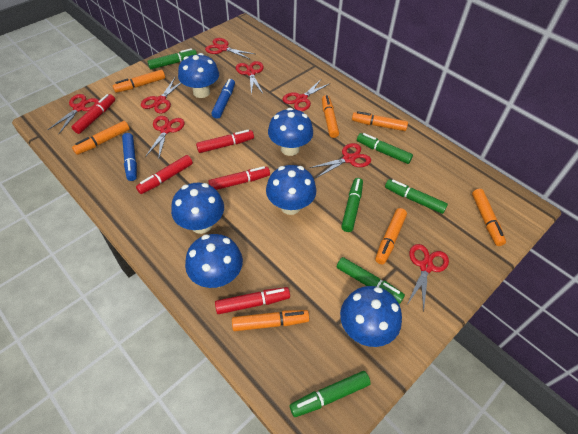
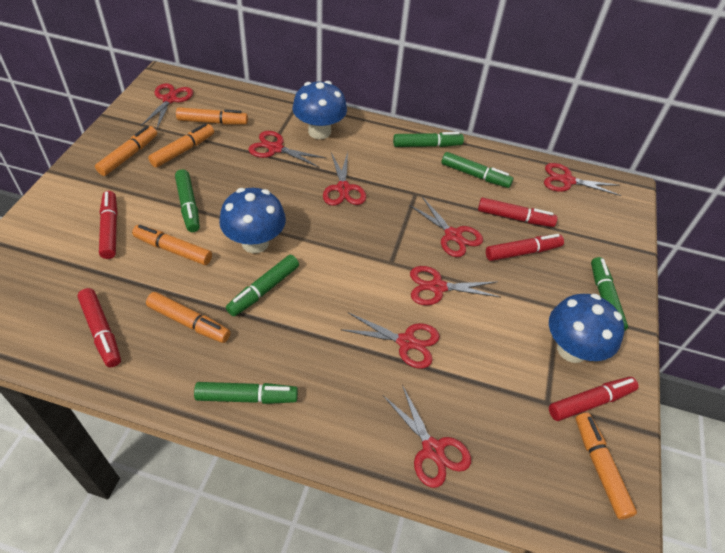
blue marker: 2 -> 0
blue mushroom: 6 -> 3
orange marker: 7 -> 6

